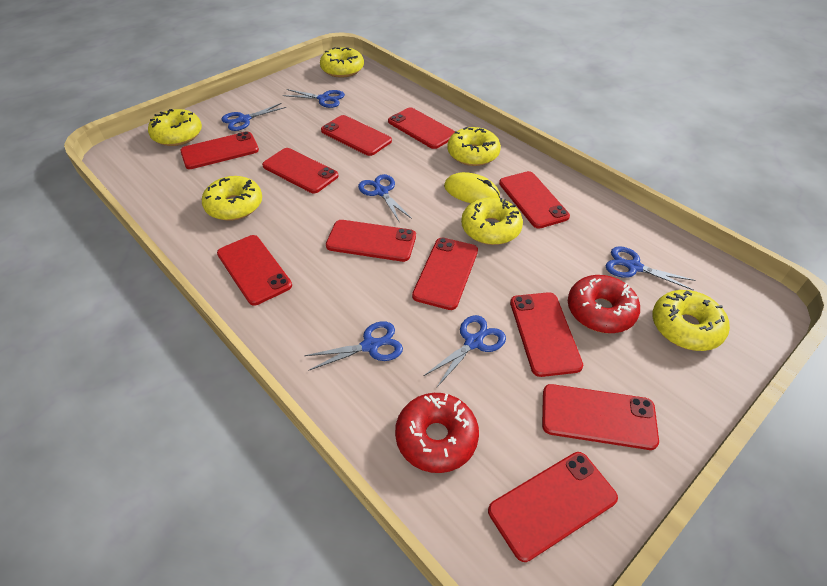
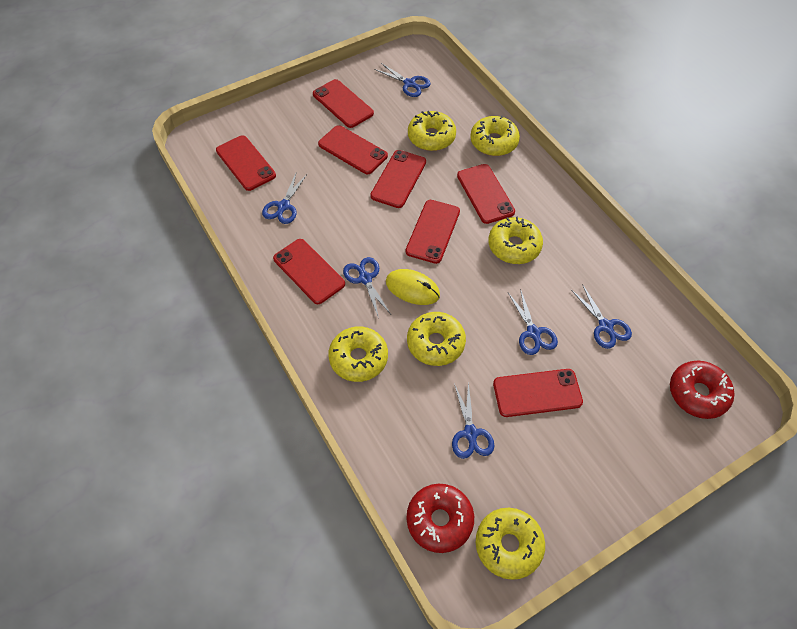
red phone: 11 -> 8

